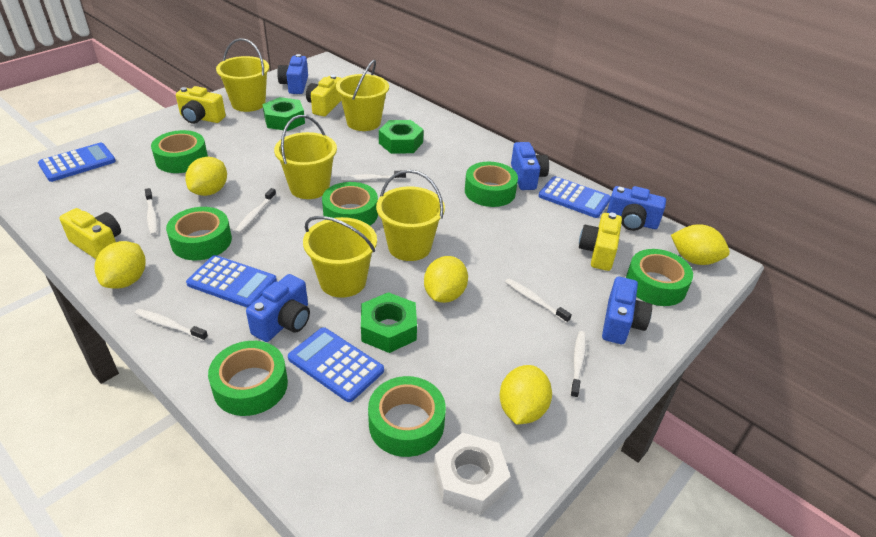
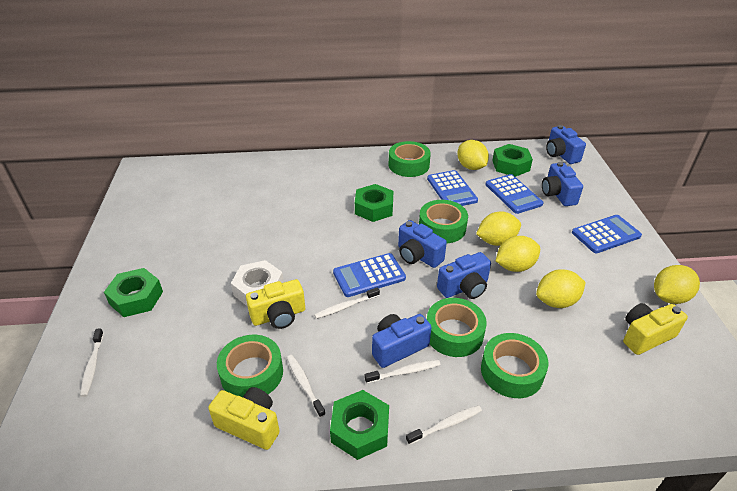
green nut: 3 -> 4
green tape: 7 -> 5
white toothbrush: 6 -> 5
yellow bucket: 5 -> 0
yellow camera: 4 -> 3

